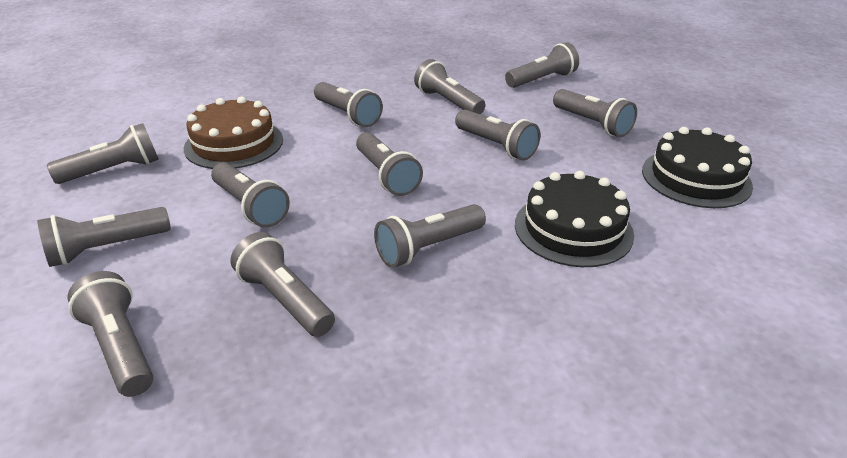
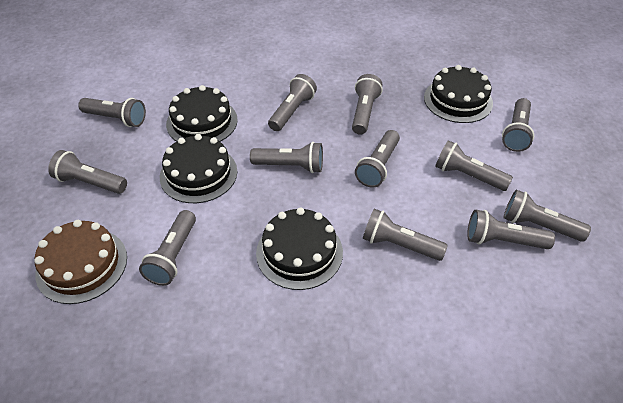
black cake: 2 -> 4

